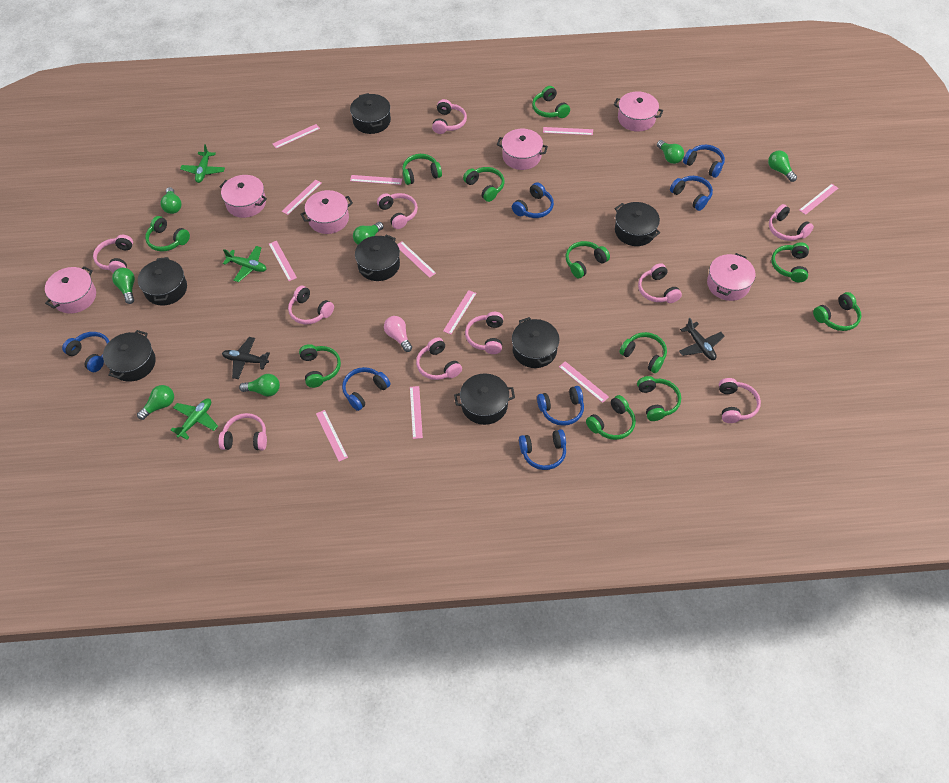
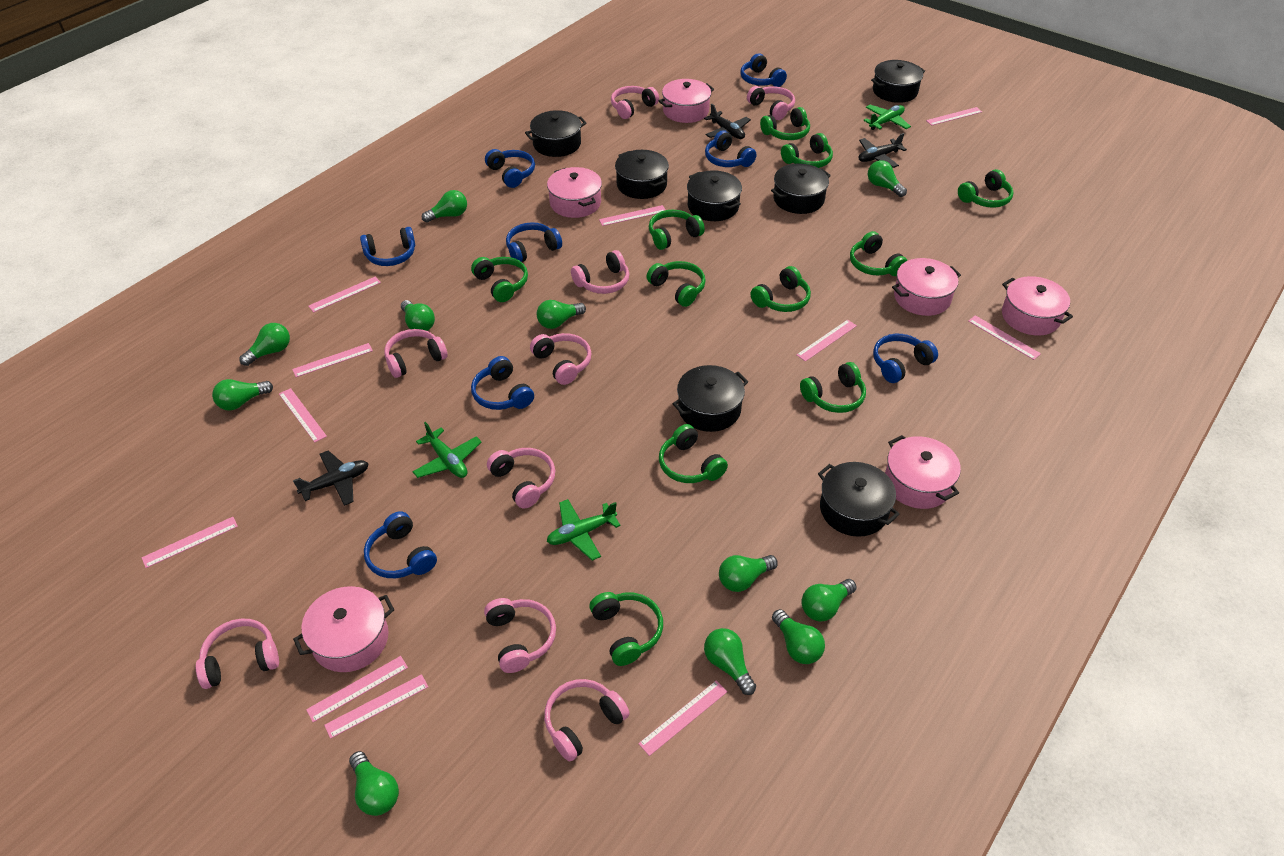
black plane: 2 -> 3
blue headphones: 7 -> 8
green light bulb: 7 -> 11
pink headphones: 10 -> 9
pink light bulb: 1 -> 0

